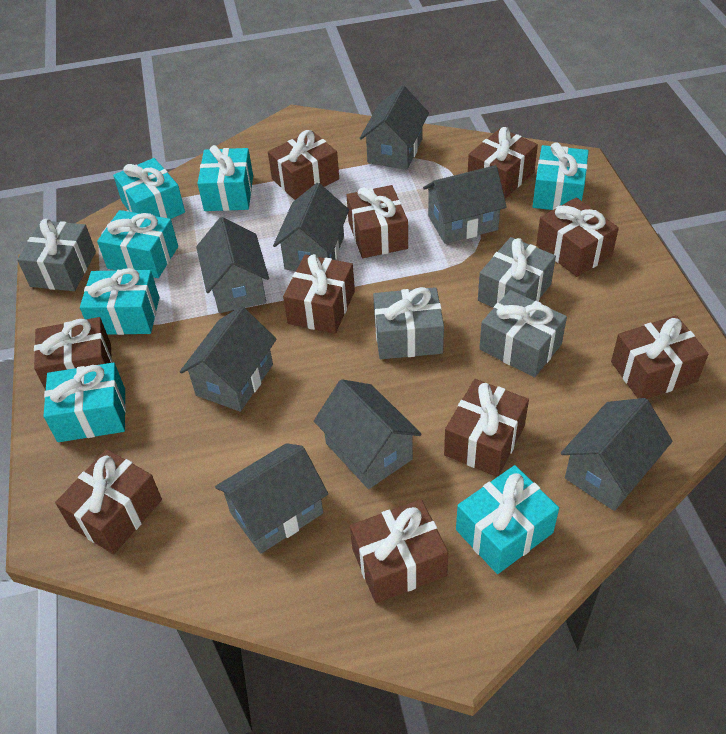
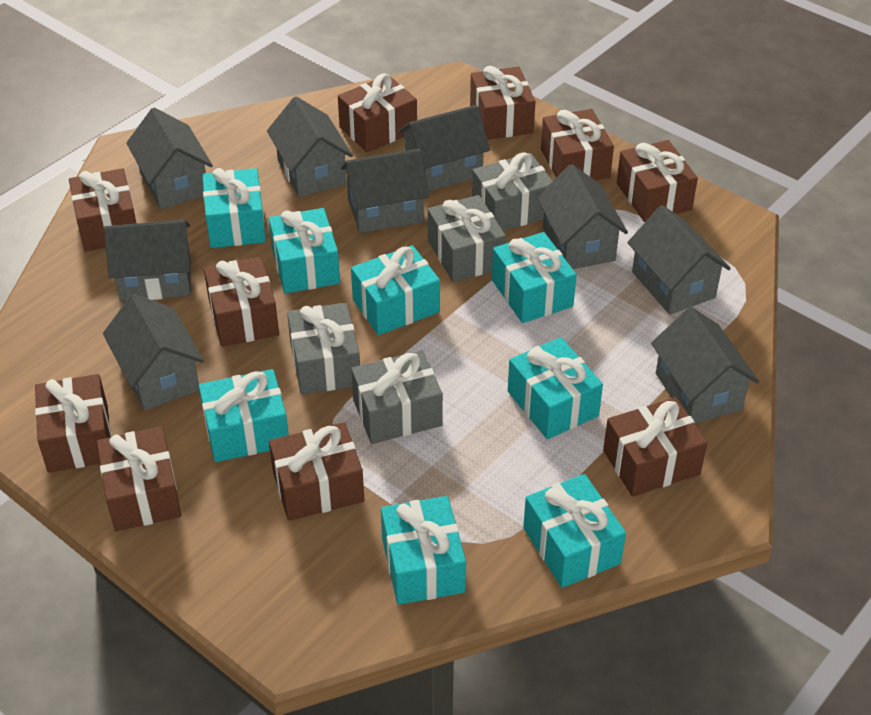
grey house: 8 -> 9
turquoise gift: 7 -> 8

